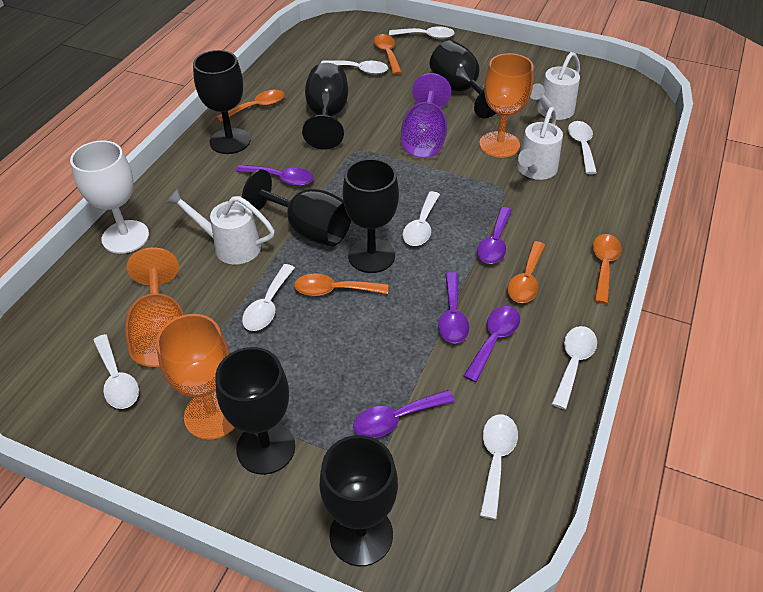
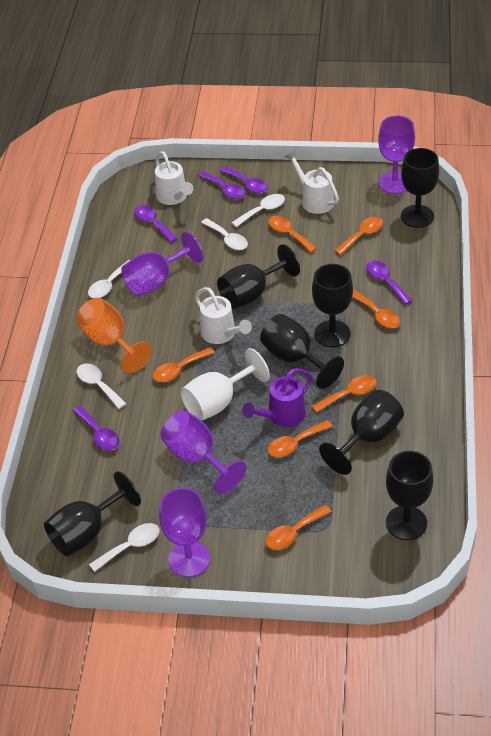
orange goblet: 3 -> 1
orange spoon: 5 -> 7
purple goblet: 1 -> 4
purple watering can: 0 -> 1
white spoon: 8 -> 5

